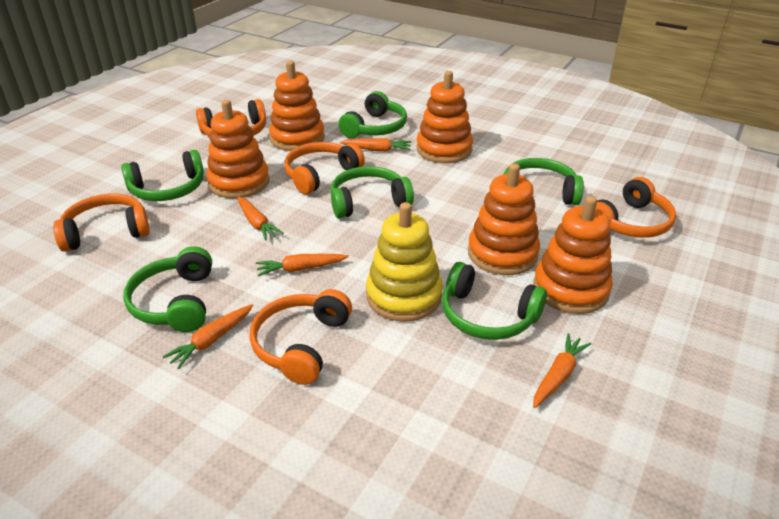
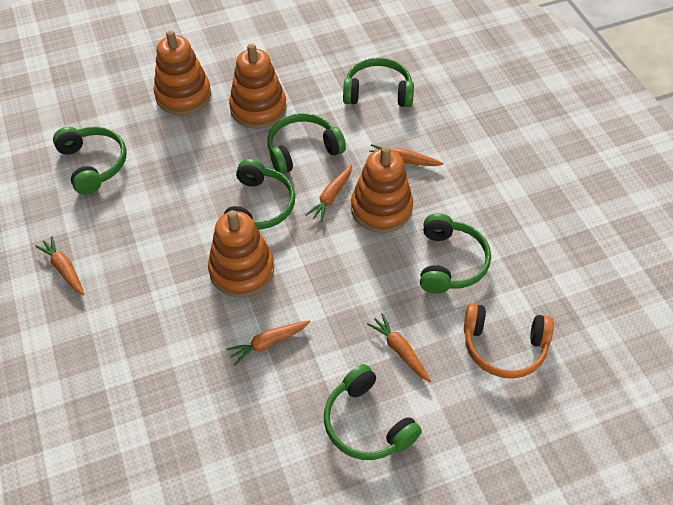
orange headphones: 5 -> 1
orange stacking toy: 5 -> 4
yellow stacking toy: 1 -> 0

